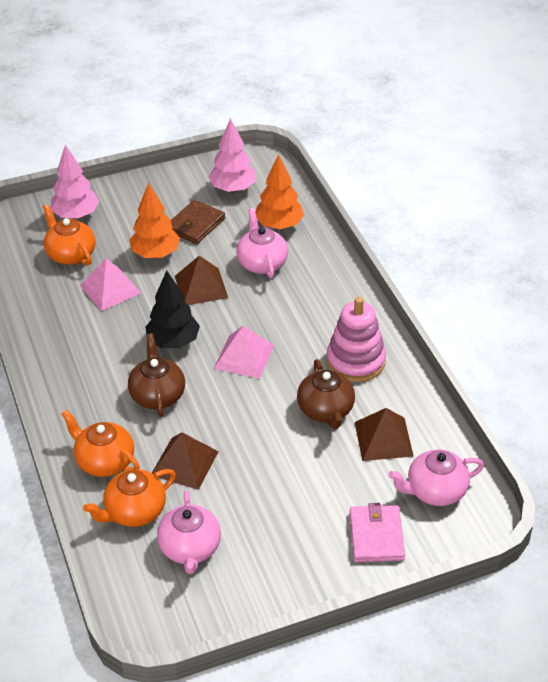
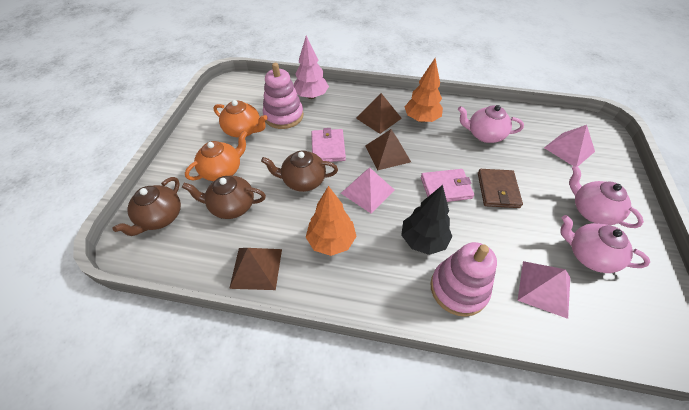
brown teapot: 2 -> 3
orange teapot: 3 -> 2
pink pyramid: 2 -> 3
pink stacking toy: 1 -> 2
pink tree: 2 -> 1
pink wallet: 1 -> 2

